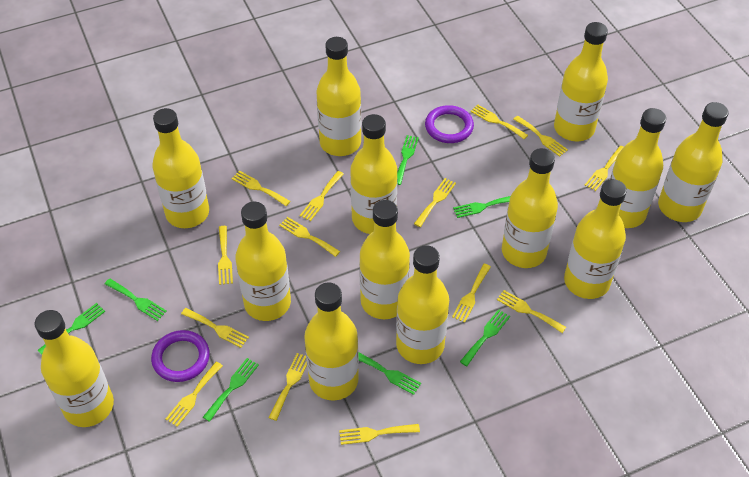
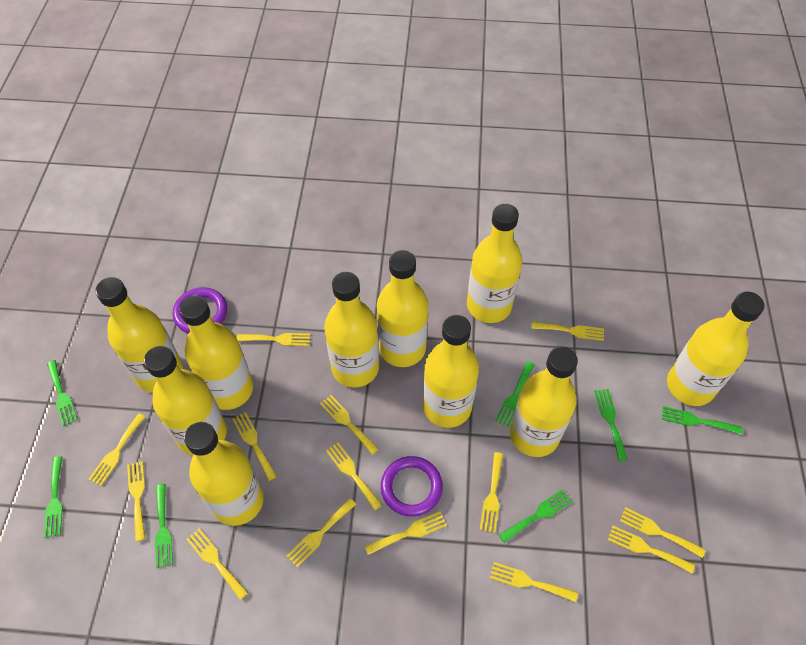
yellow bottle: 13 -> 10

